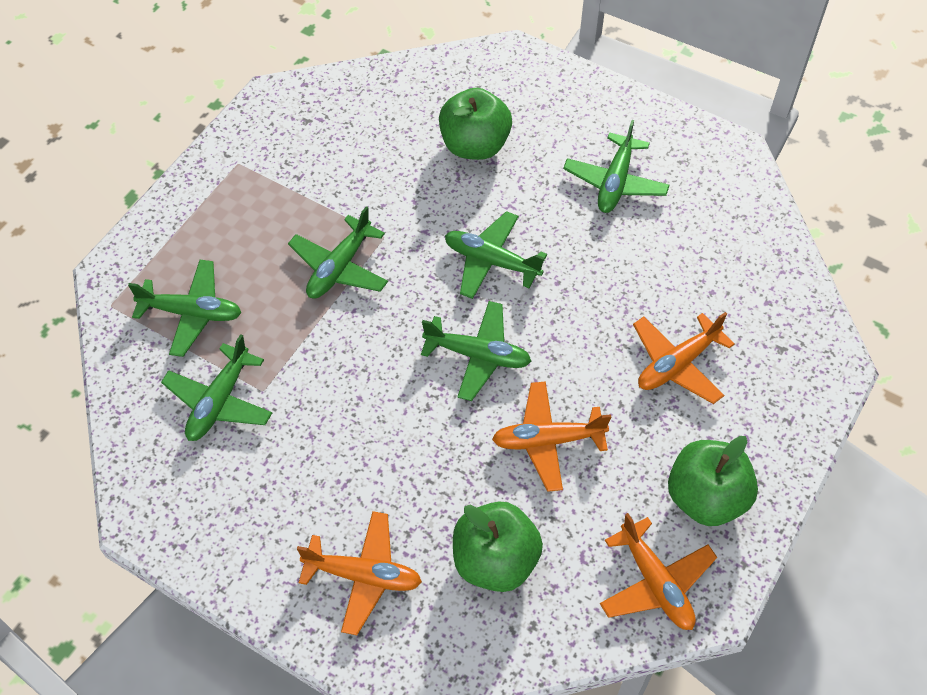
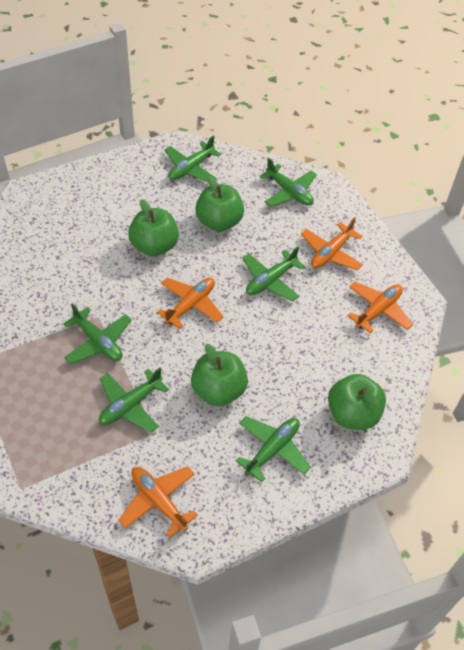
green apple: 3 -> 4

